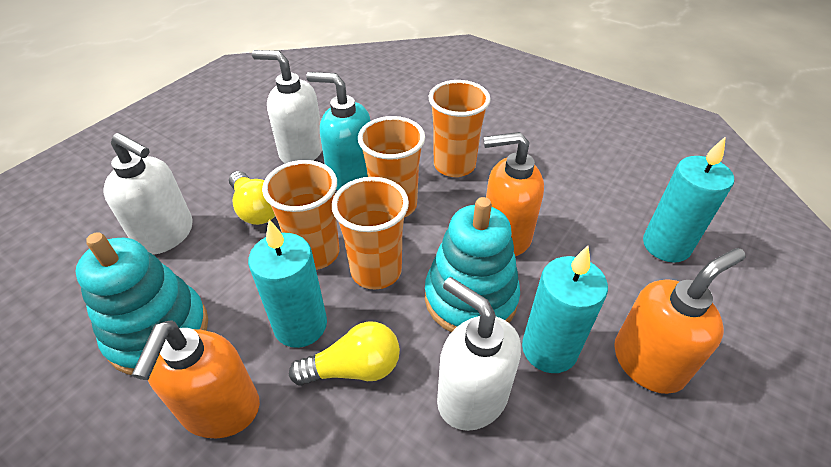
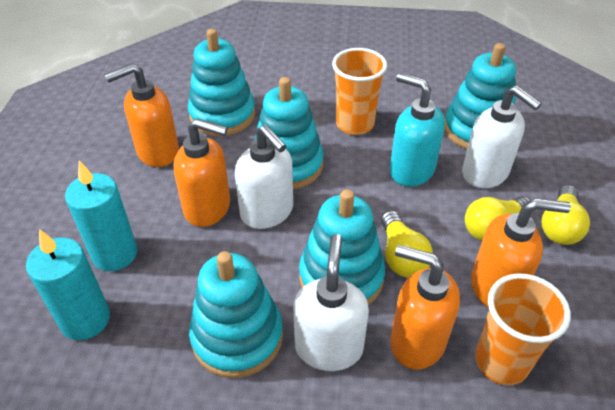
orange cup: 4 -> 2
orange soap dispenser: 3 -> 4
turquoise candle: 3 -> 2
turquoise stacking toy: 2 -> 5
yellow light bulb: 2 -> 3

